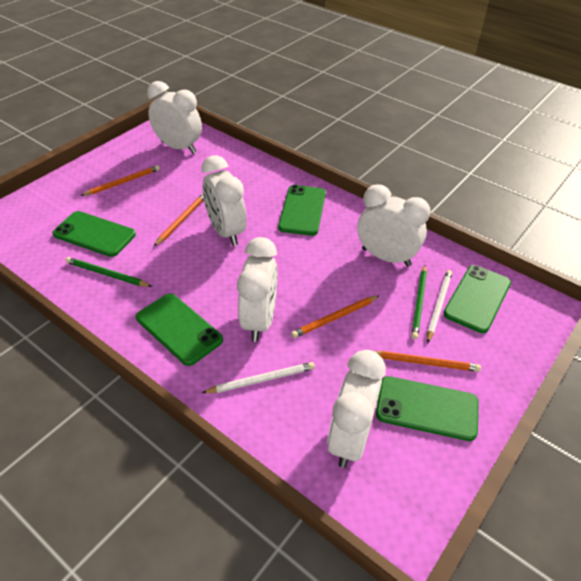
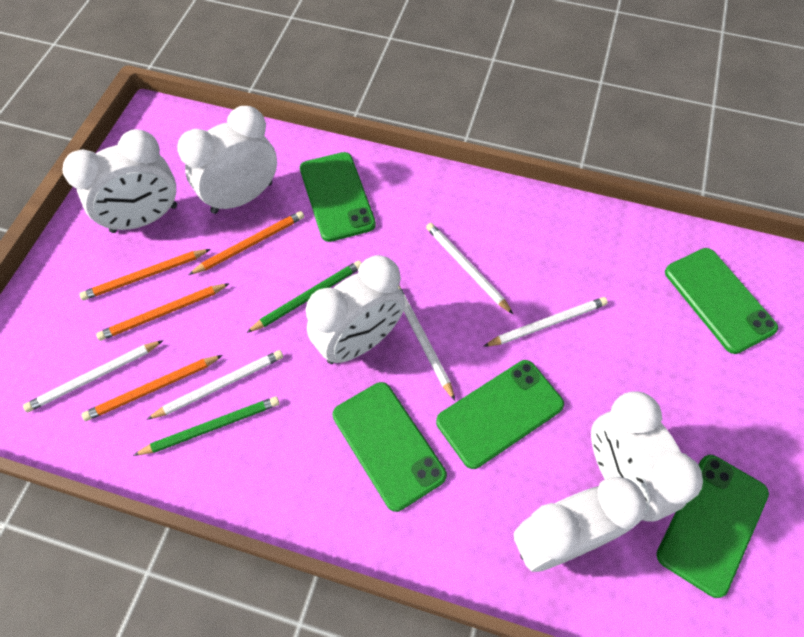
white pencil: 2 -> 5

